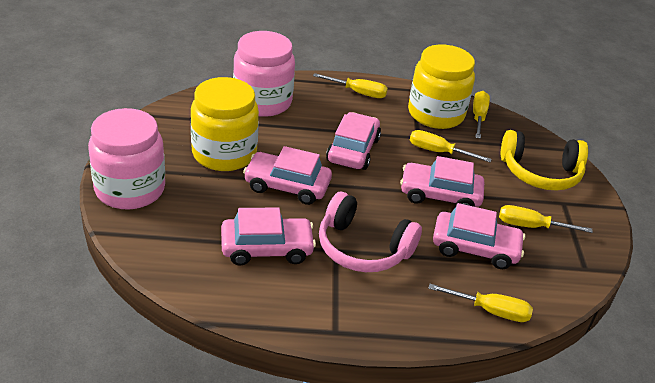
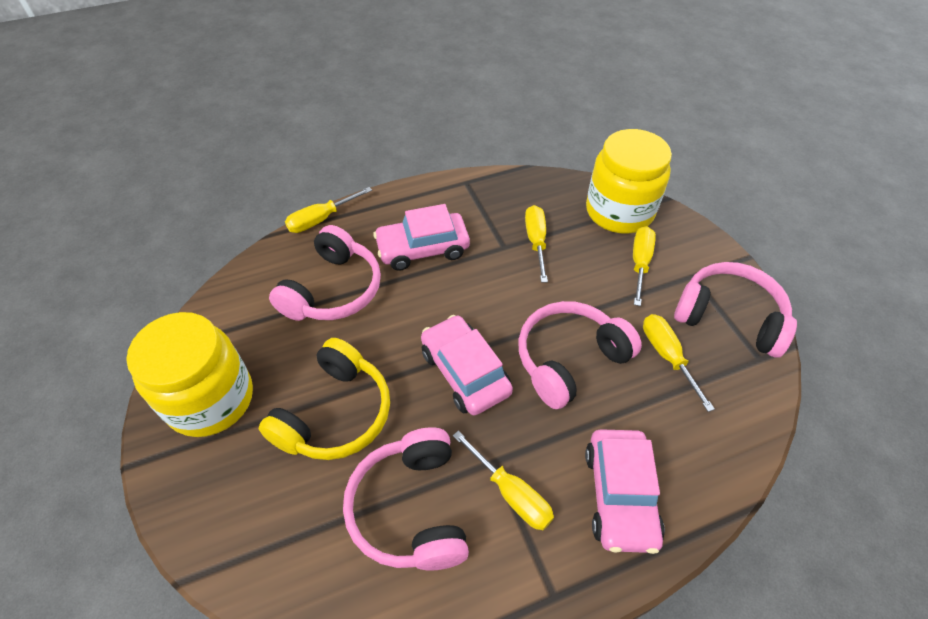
pink car: 5 -> 3
pink headphones: 1 -> 4
pink jar: 2 -> 0

